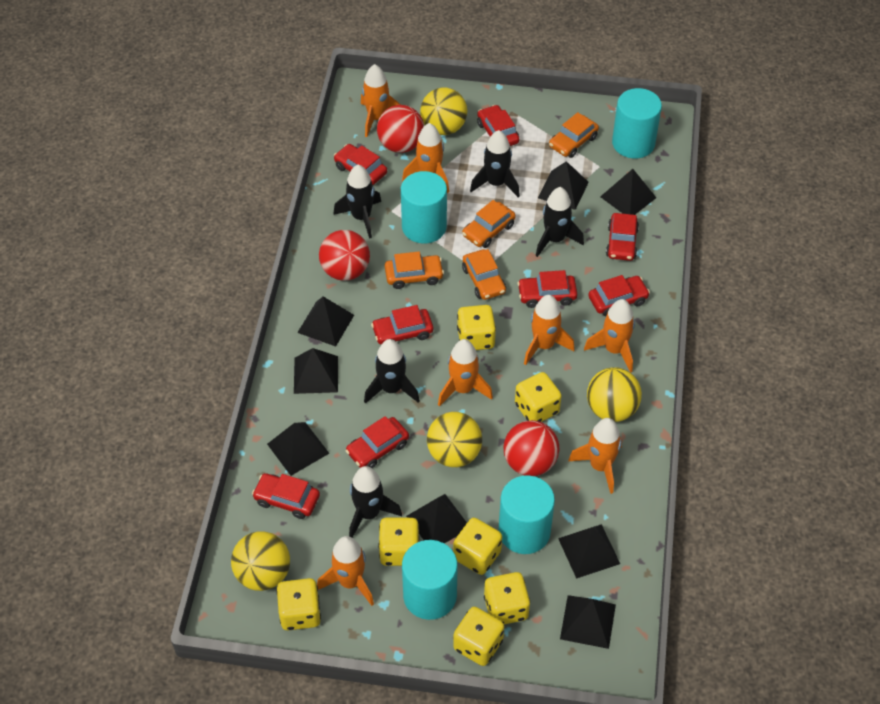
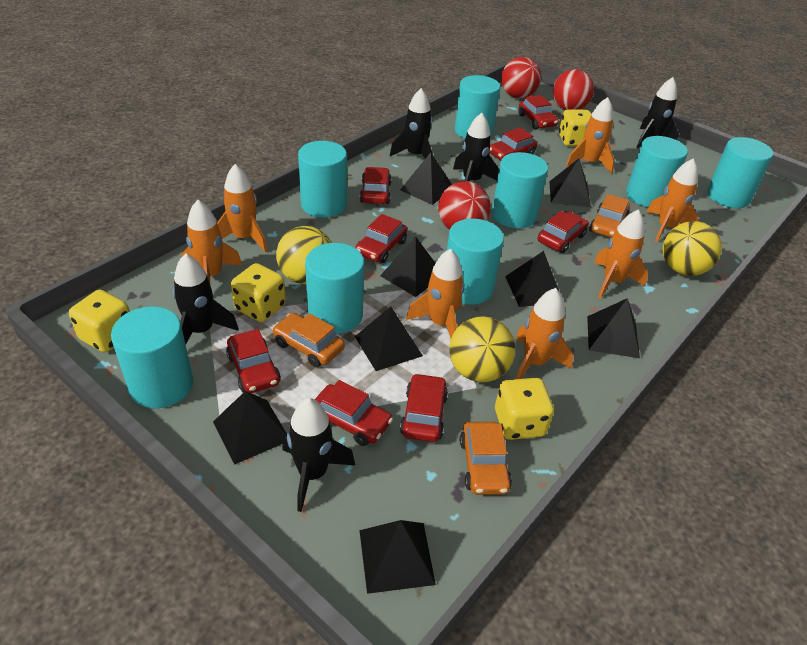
orange car: 4 -> 3
turquoise cylinder: 4 -> 8
yellow ball: 4 -> 3
yellow dice: 7 -> 4

